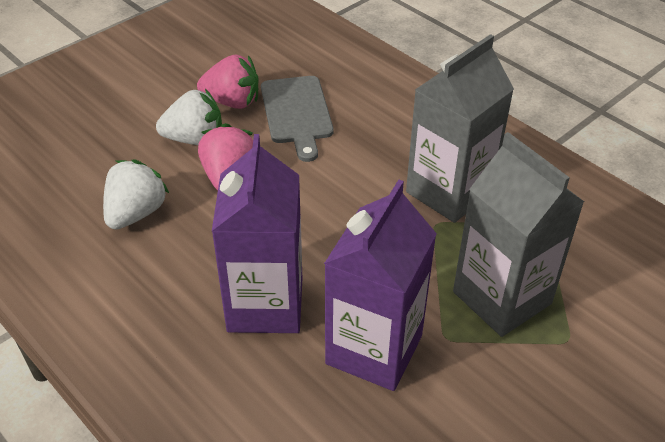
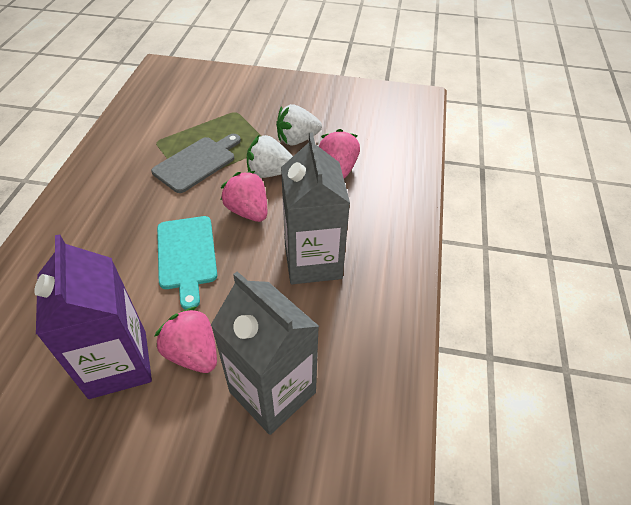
pink strawberry: 2 -> 3
purple carton: 2 -> 1
turquoise cutting board: 0 -> 1

